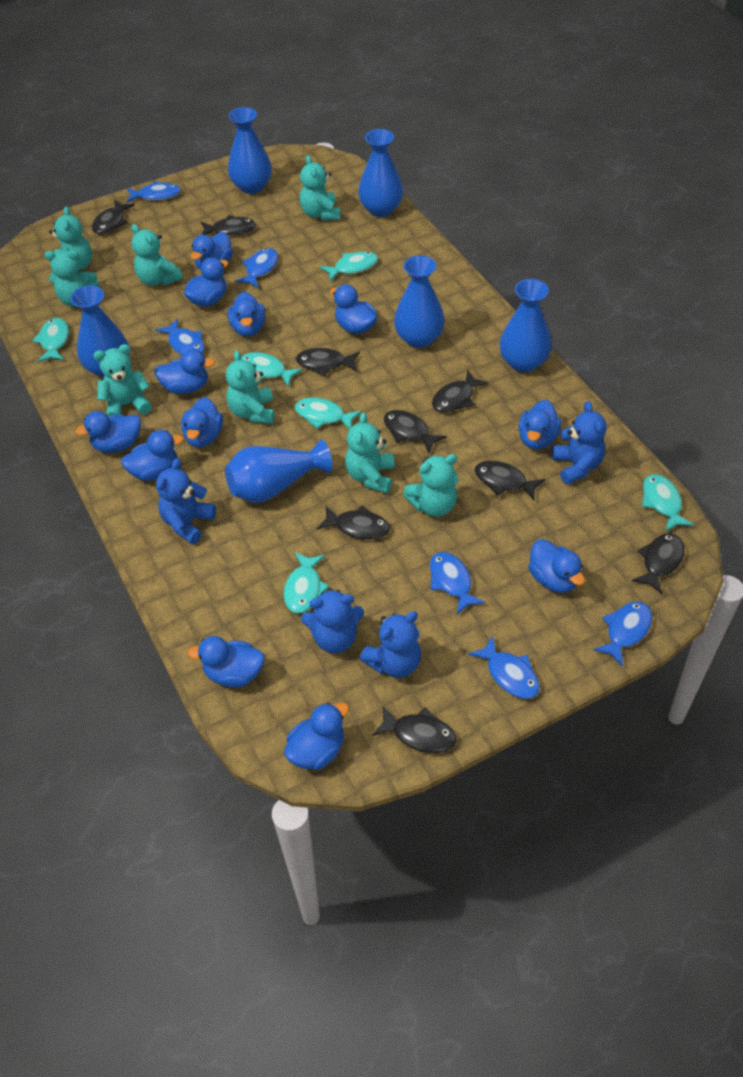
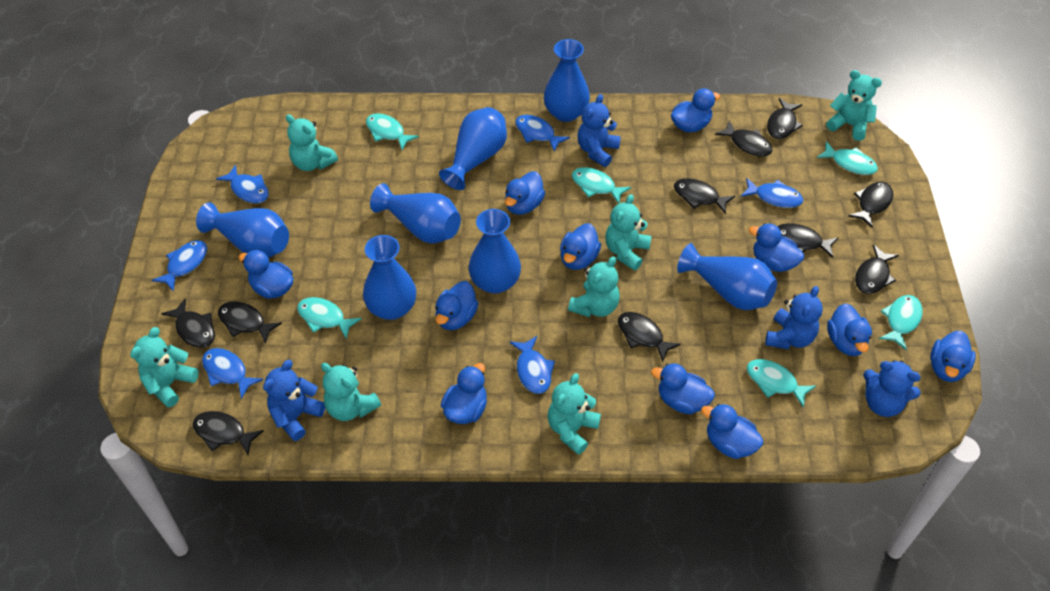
black fish: 9 -> 10
blue duck: 12 -> 11
blue vase: 6 -> 7
turquoise teddy bear: 8 -> 7

